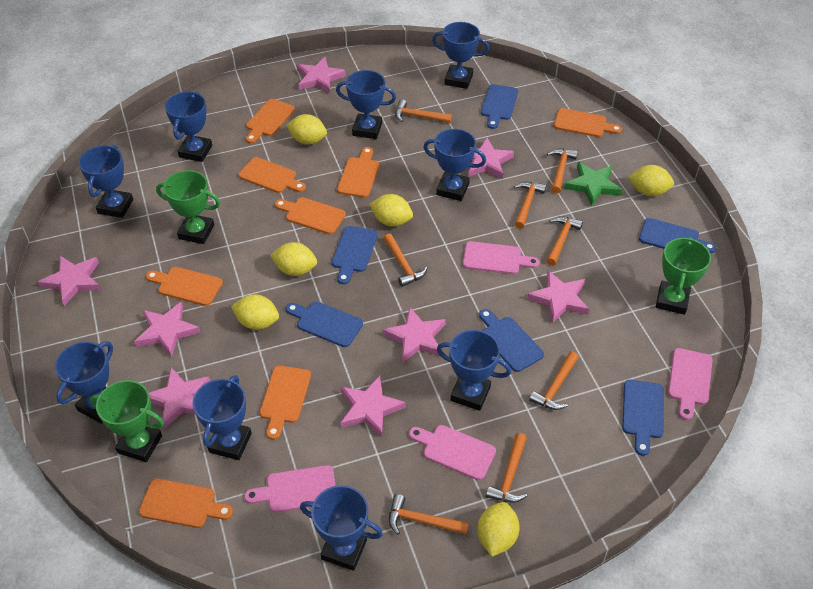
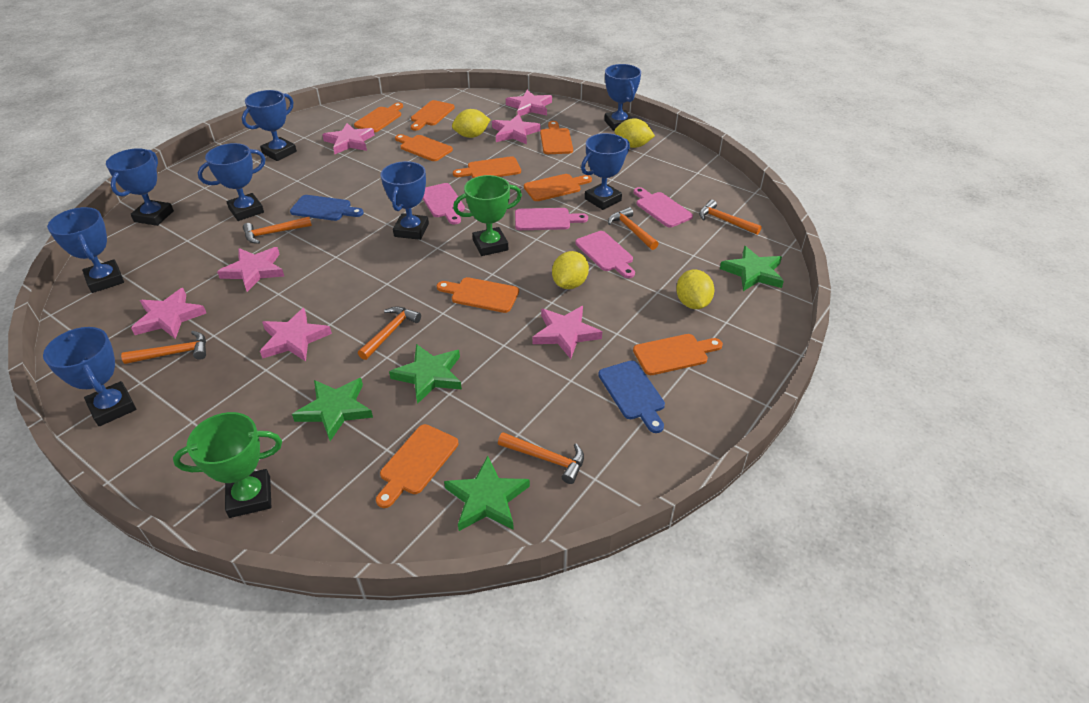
blue cutting board: 6 -> 2
blue trophy: 9 -> 8
green star: 1 -> 4
green trophy: 3 -> 2
orange cutting board: 8 -> 9
orange hammer: 8 -> 6
pink star: 8 -> 7
yellow lemon: 6 -> 4

